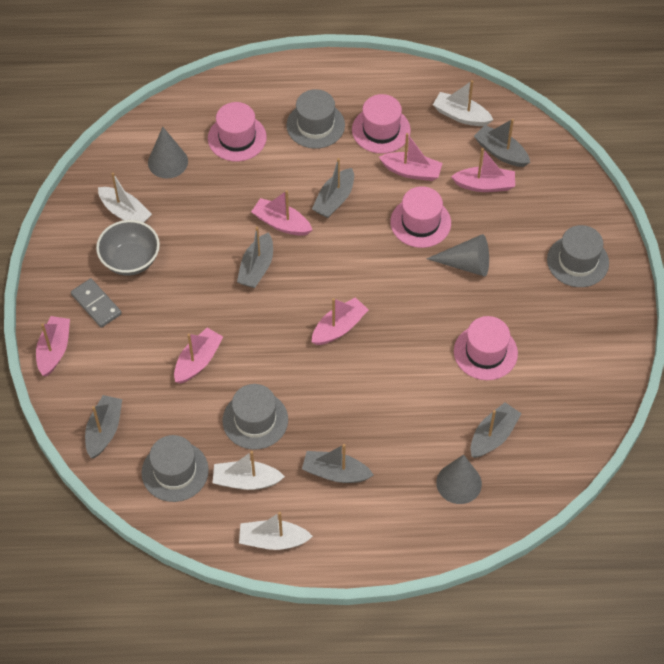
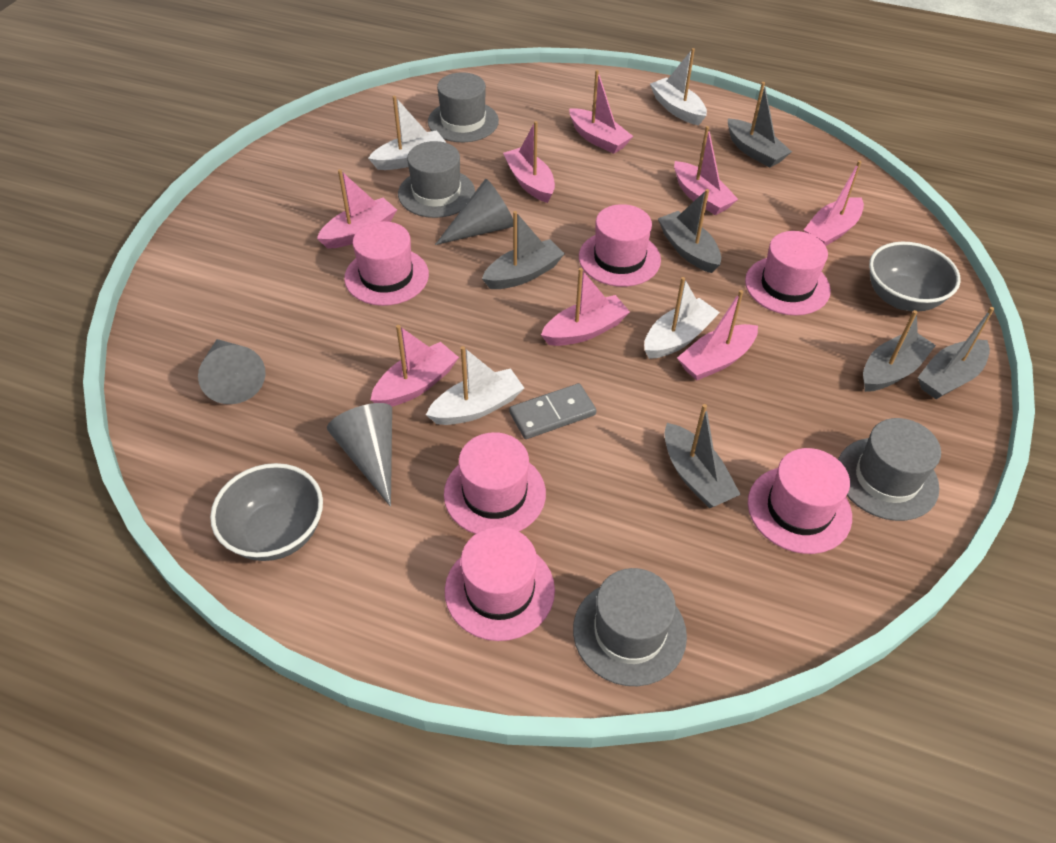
grey bowl: 1 -> 2
pink boat: 6 -> 8
pink hat: 4 -> 6

